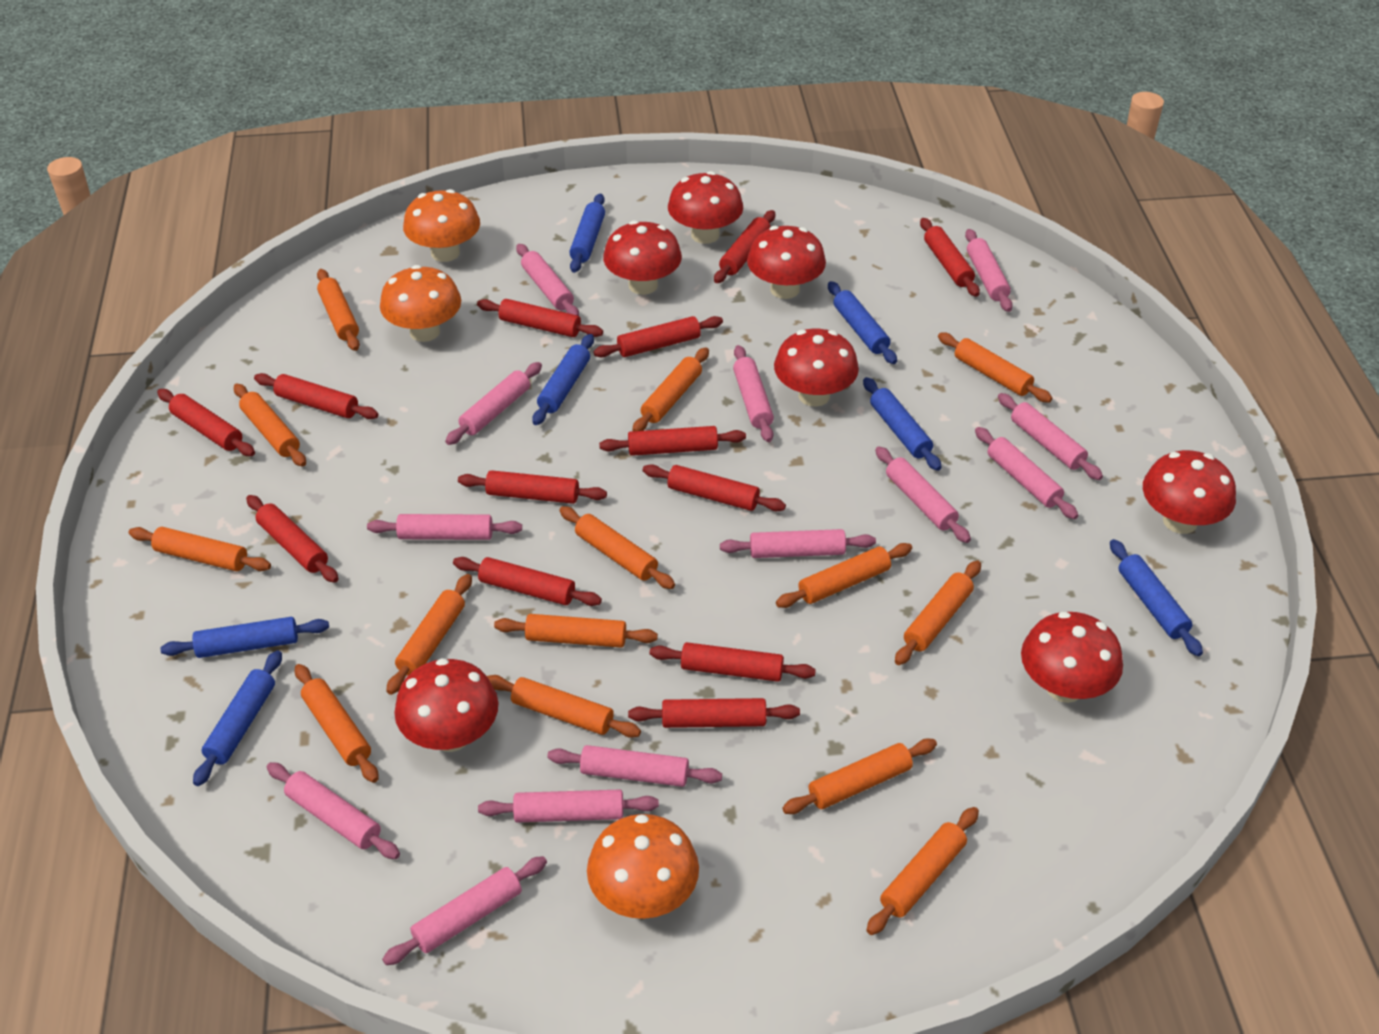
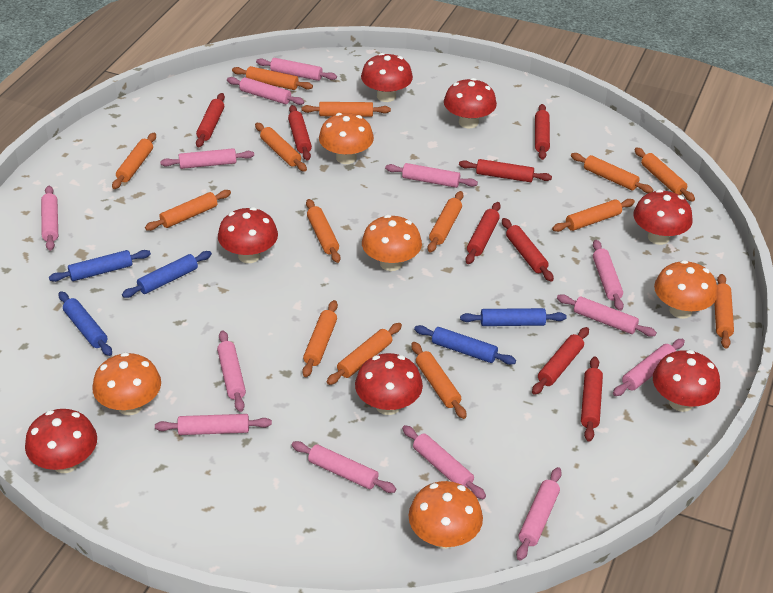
blue rolling pin: 7 -> 5
orange mushroom: 3 -> 5
red rolling pin: 13 -> 8

